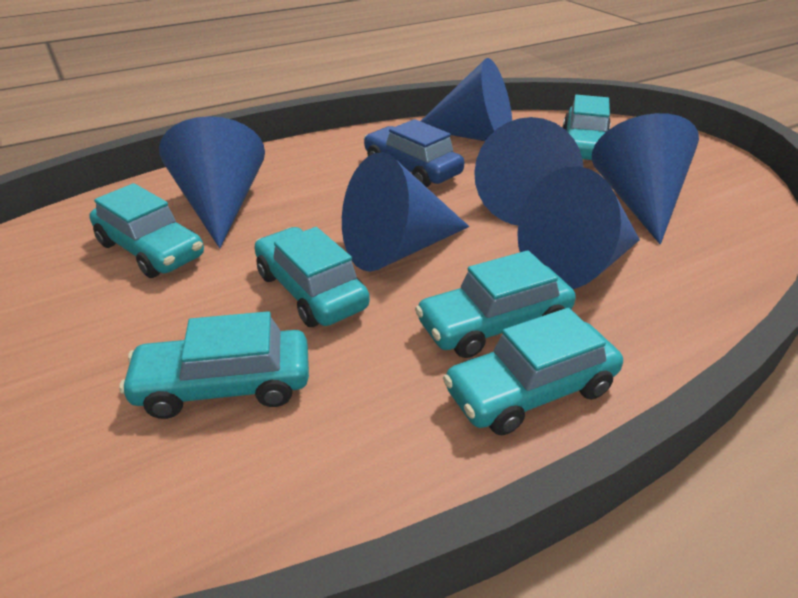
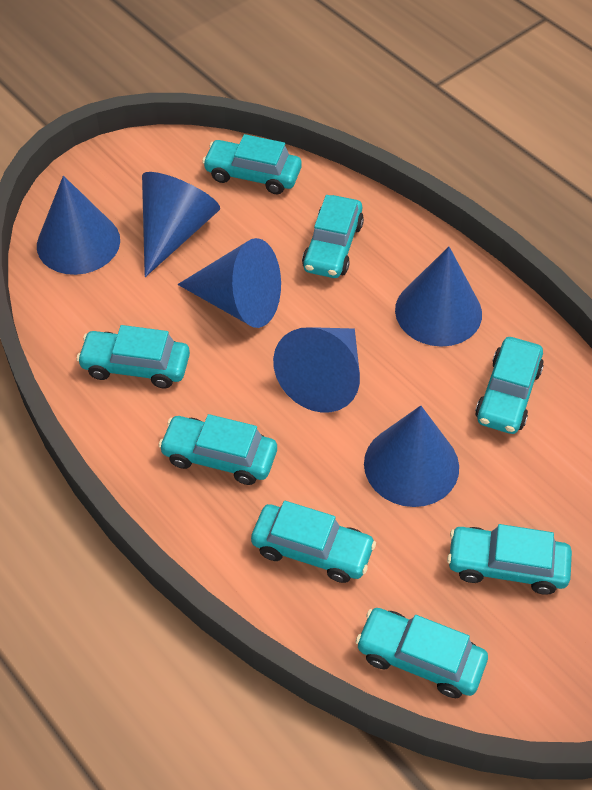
blue car: 1 -> 0
turquoise car: 6 -> 8

